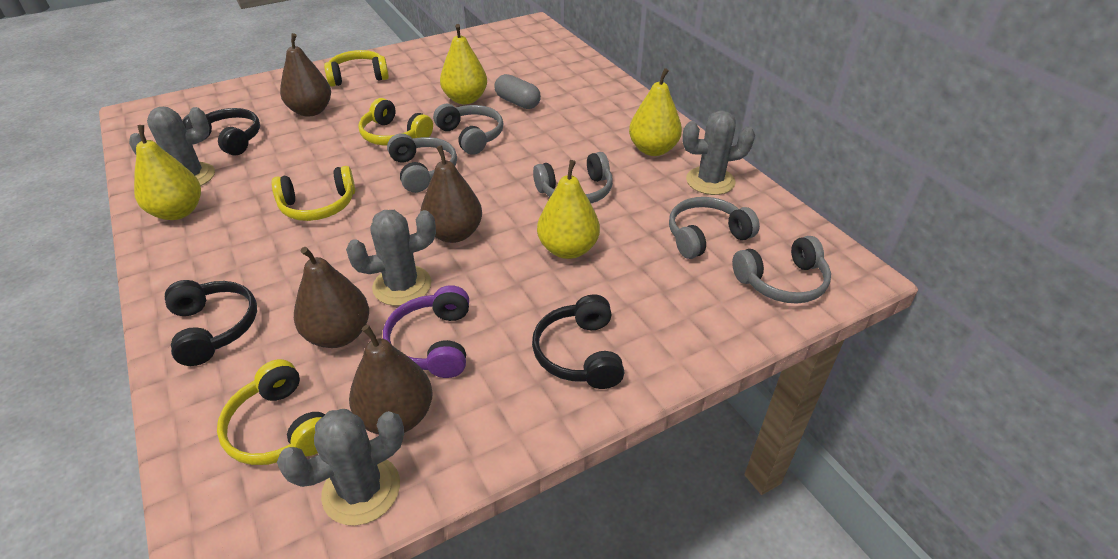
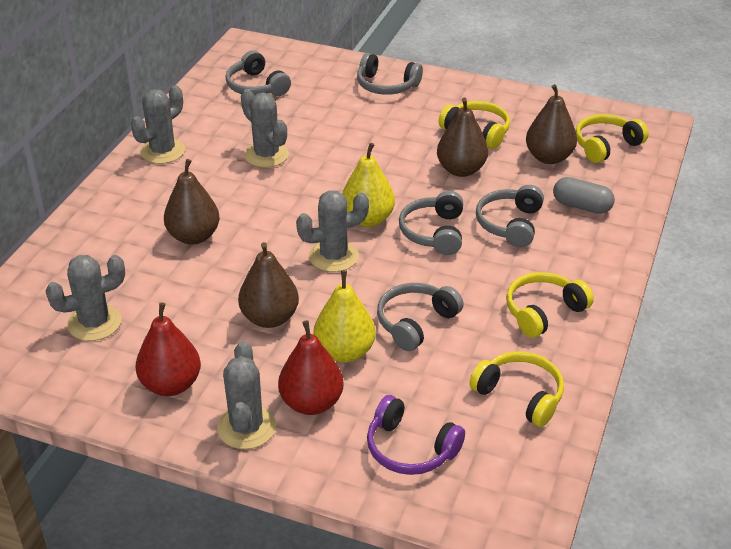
black headphones: 3 -> 0
grey cactus: 4 -> 5
red pear: 0 -> 2
yellow pear: 4 -> 2

